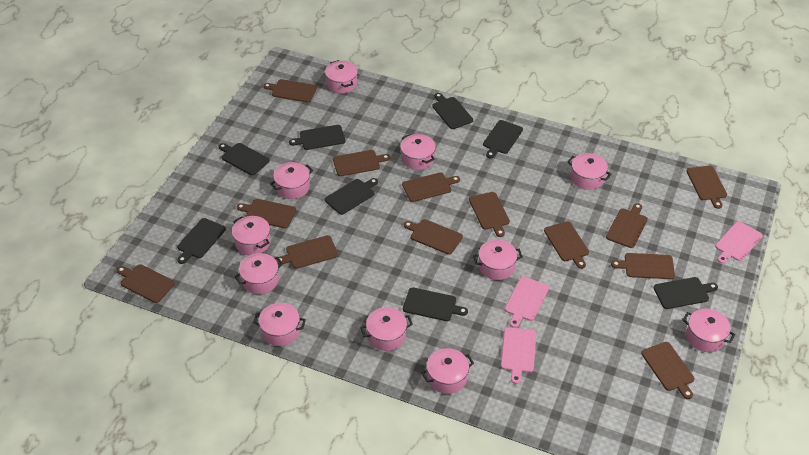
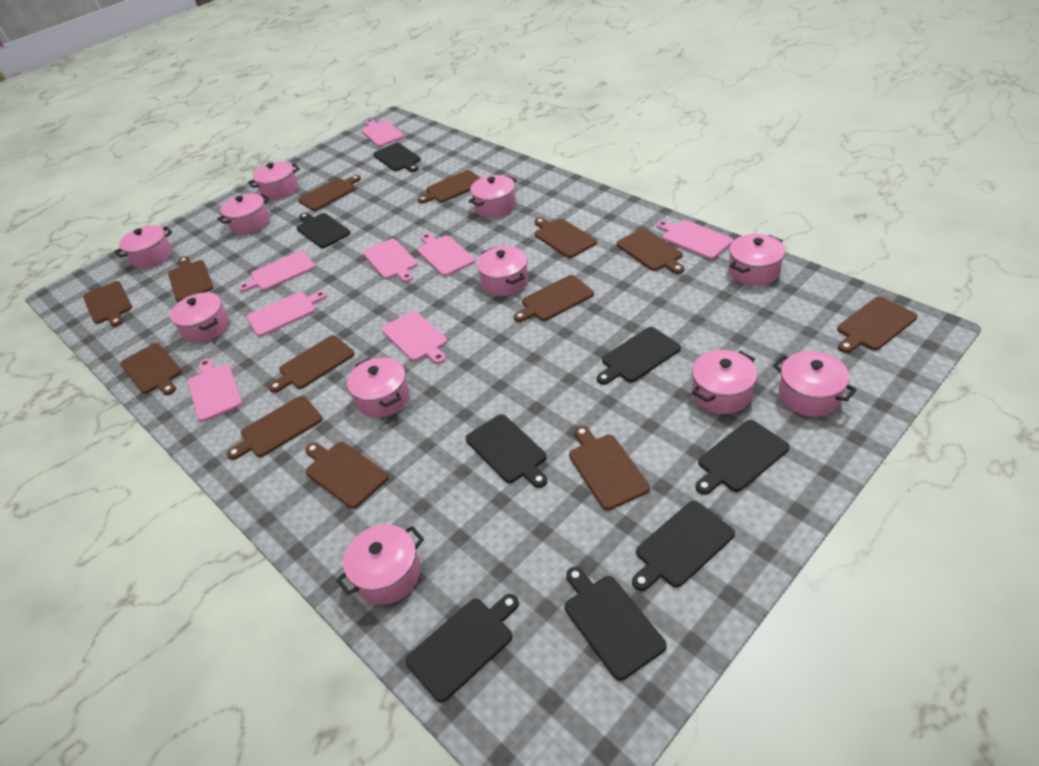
pink cutting board: 3 -> 8

